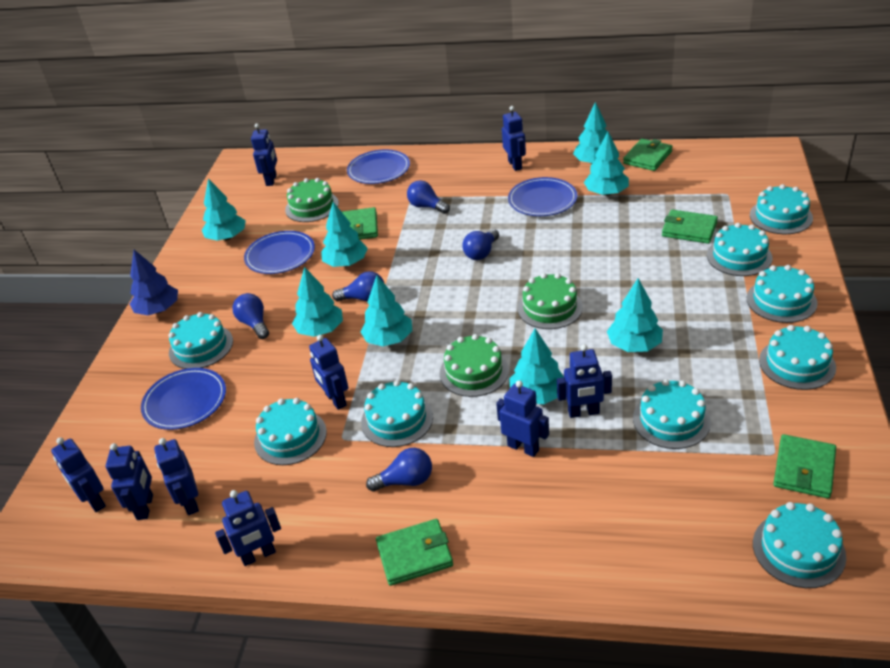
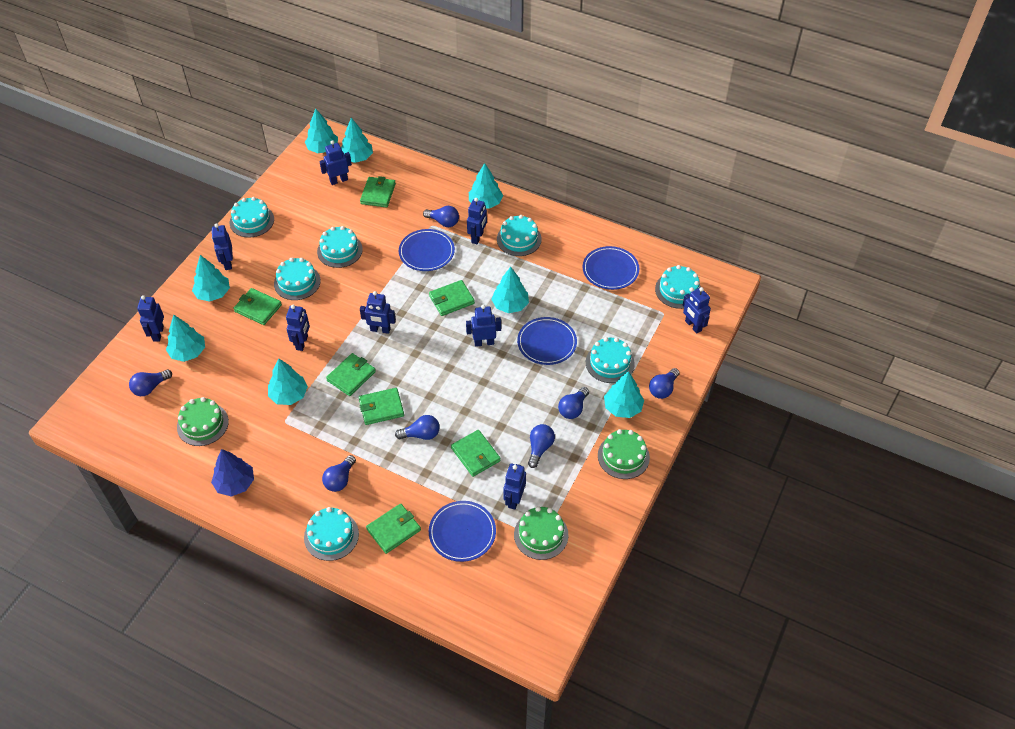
blue light bulb: 5 -> 7
green wallet: 5 -> 7
turquoise cake: 9 -> 7

